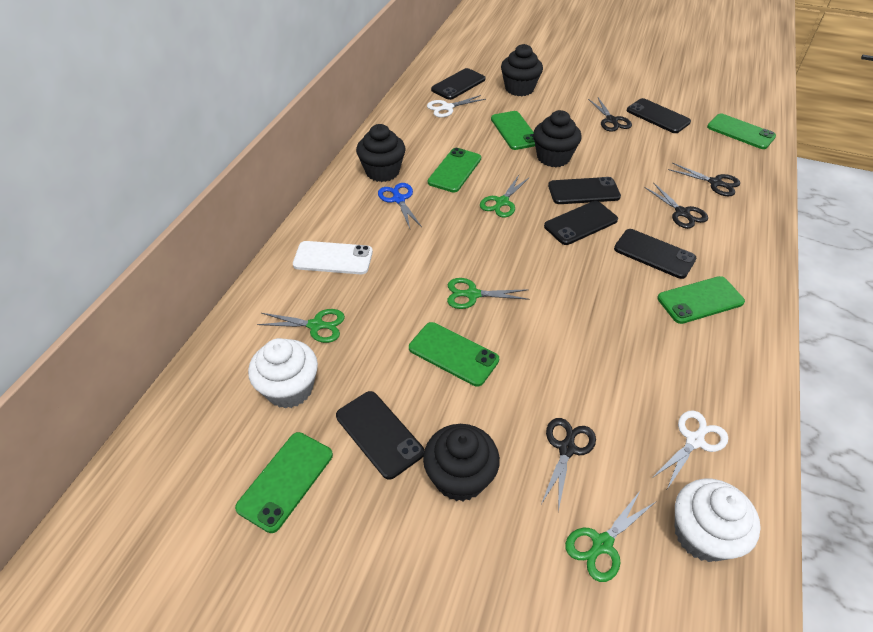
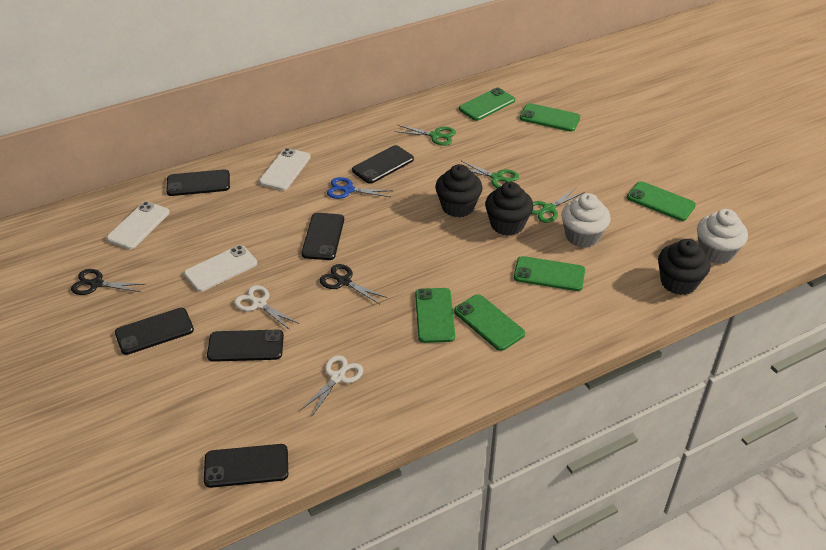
black cupcake: 4 -> 3
black scissors: 4 -> 2
green scissors: 4 -> 3
white phone: 1 -> 3

